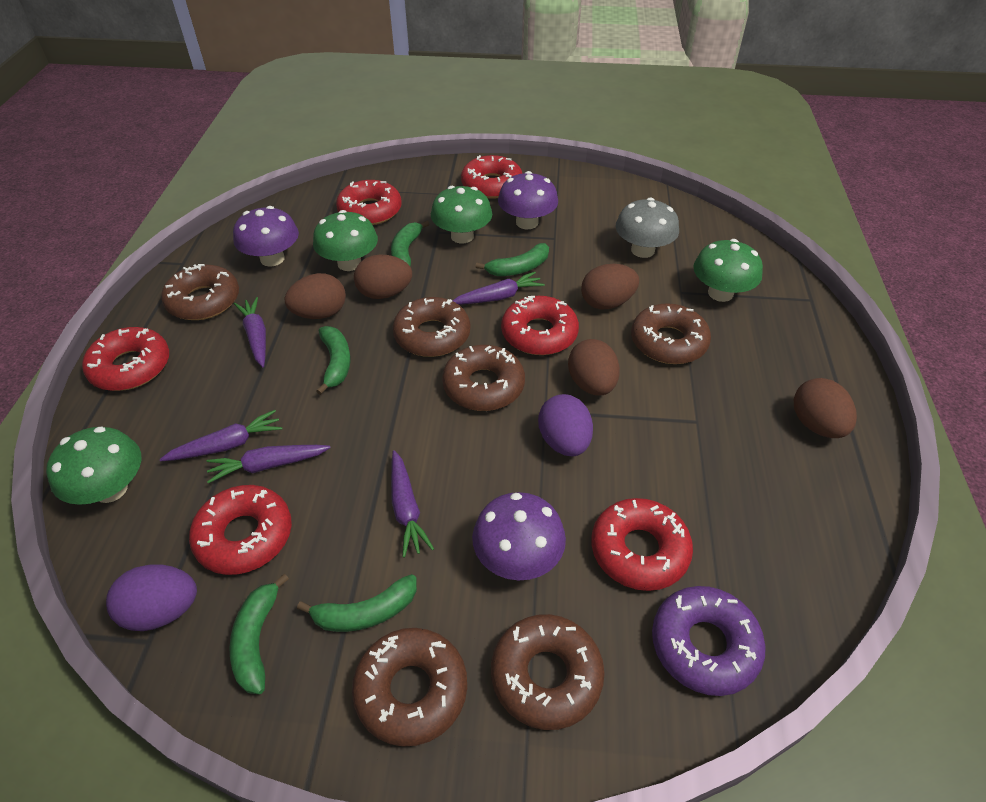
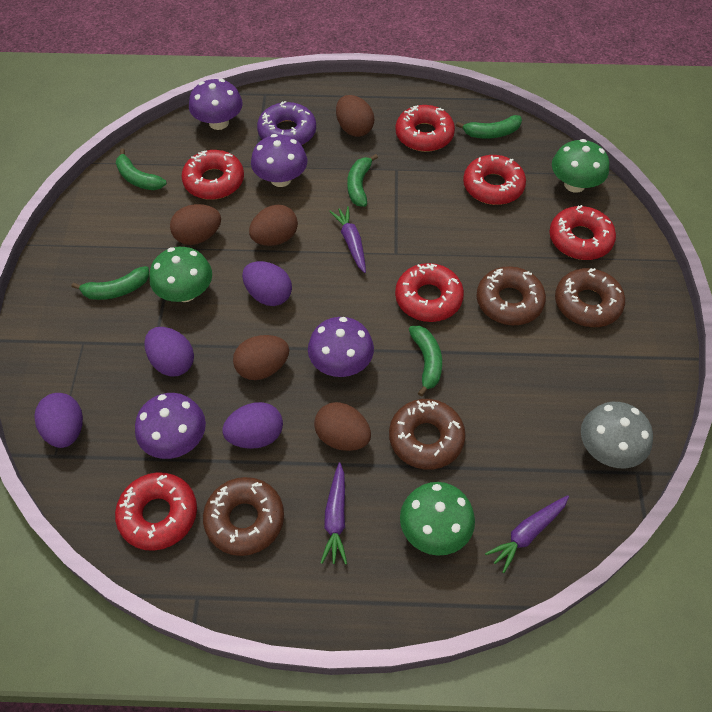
brown donut: 6 -> 4
green mushroom: 4 -> 3
purple carrot: 5 -> 3
purple egg: 2 -> 4
purple mushroom: 3 -> 4

